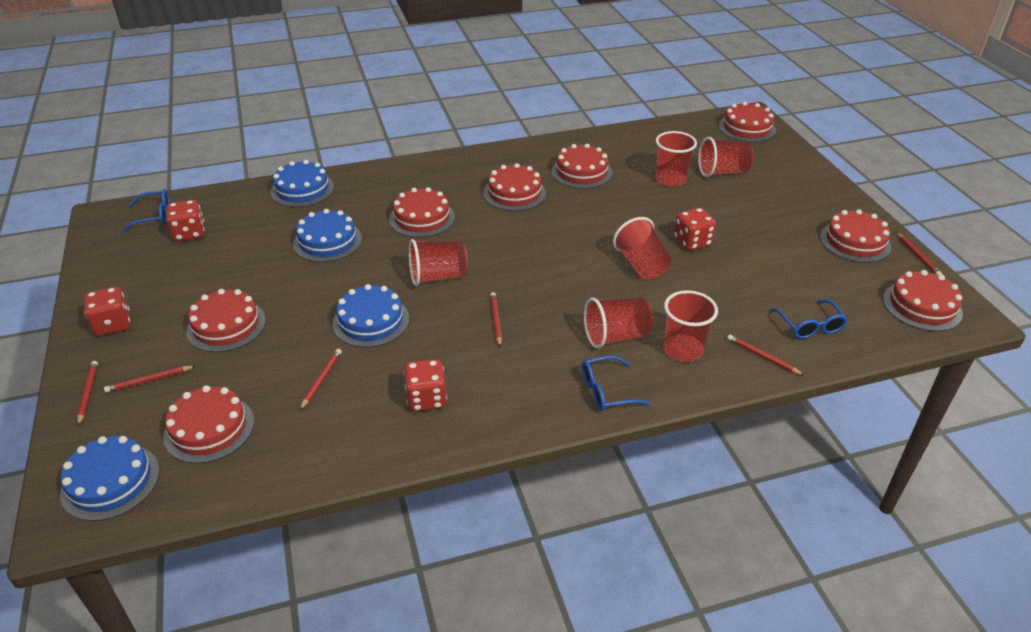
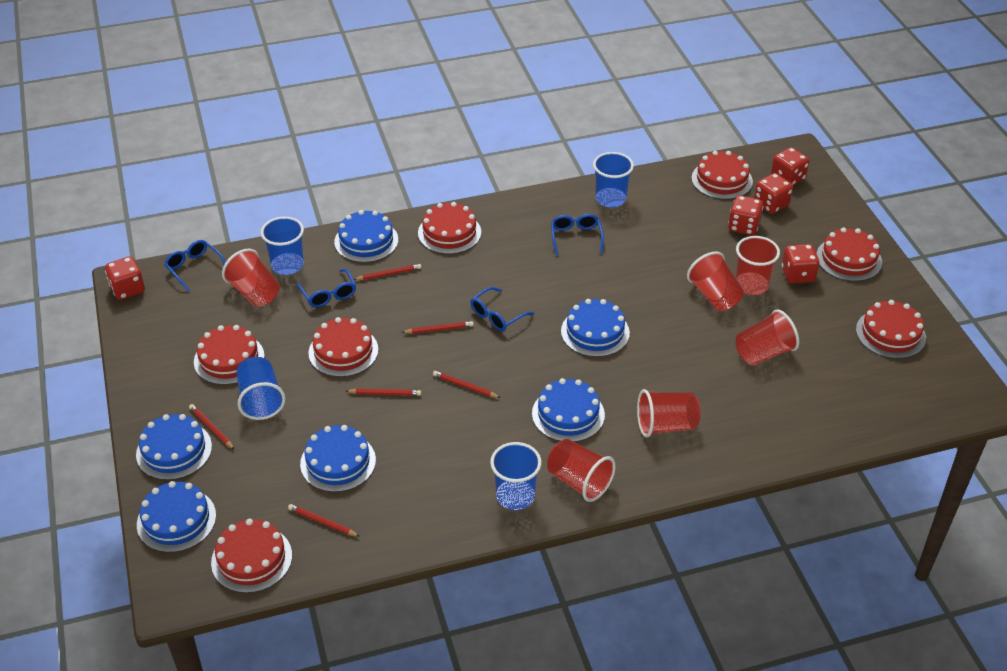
blue cake: 4 -> 6
blue cup: 0 -> 4
blue glasses: 3 -> 4
red cake: 8 -> 7
red dice: 4 -> 5

